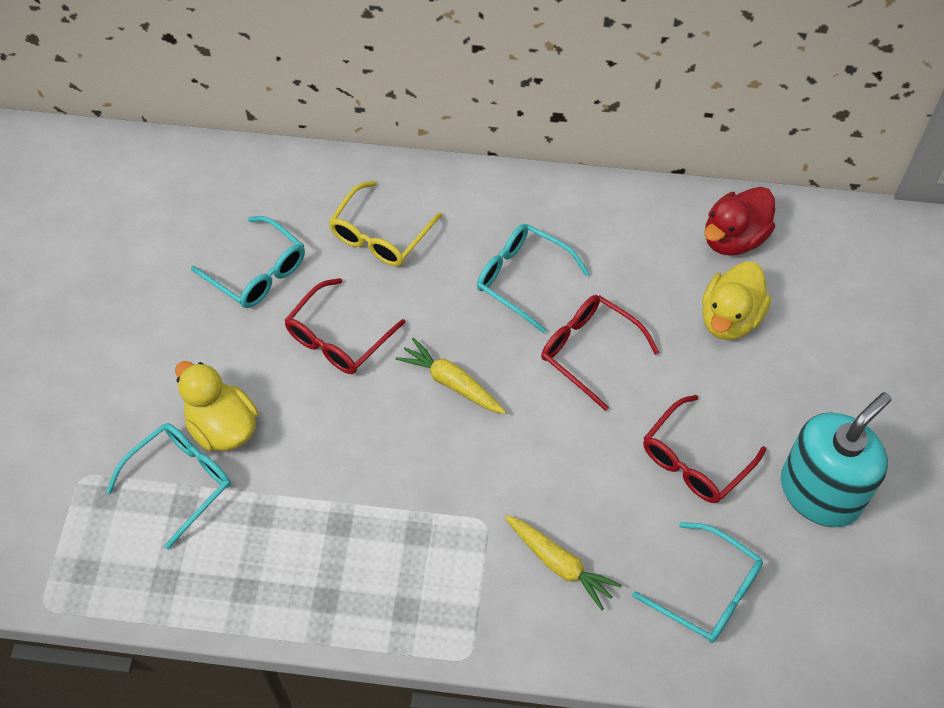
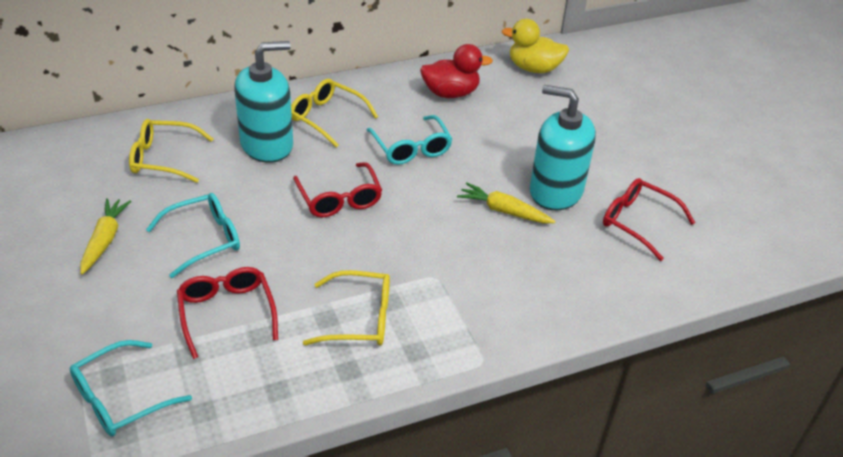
turquoise glasses: 4 -> 3
turquoise soap dispenser: 1 -> 2
yellow duck: 2 -> 1
yellow glasses: 1 -> 3

